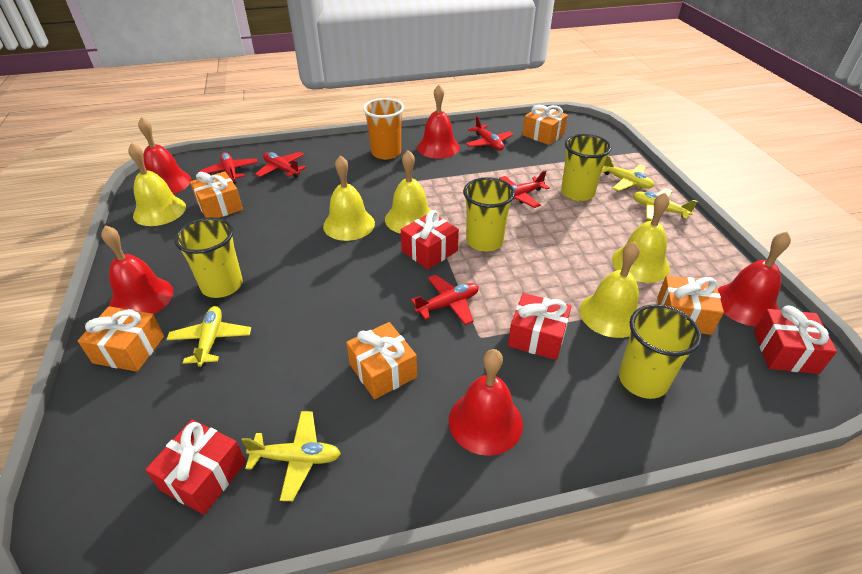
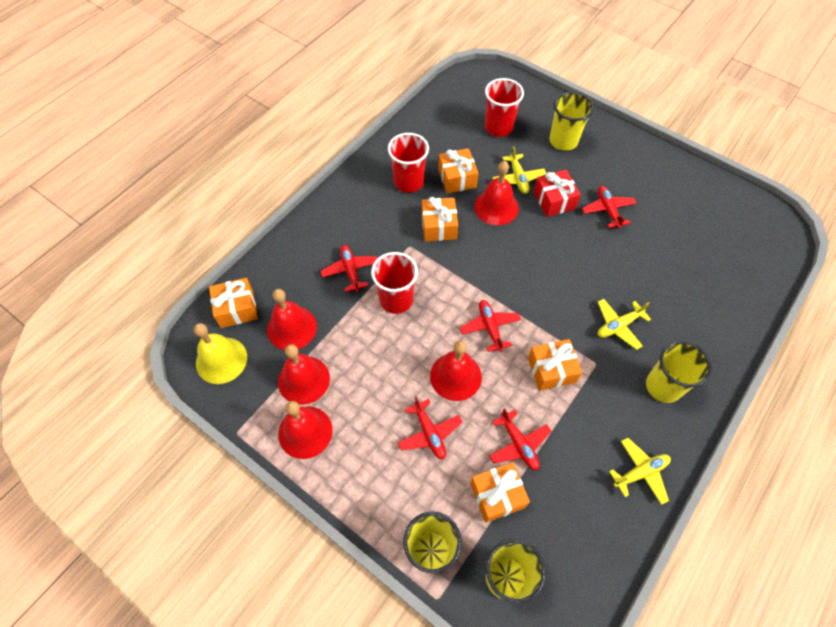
orange cup: 1 -> 0
red cup: 0 -> 3
red gift: 4 -> 1
yellow bell: 5 -> 1
yellow plane: 4 -> 3

